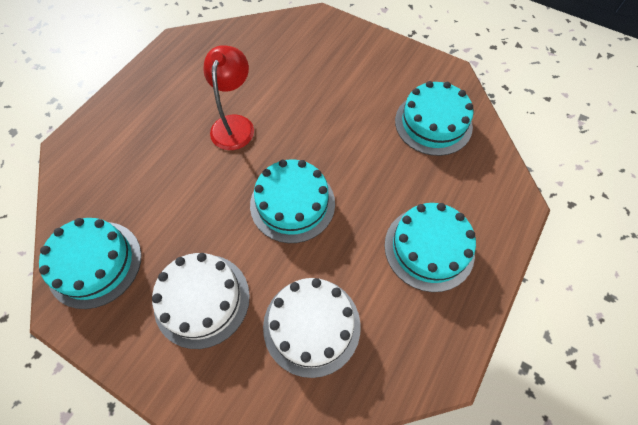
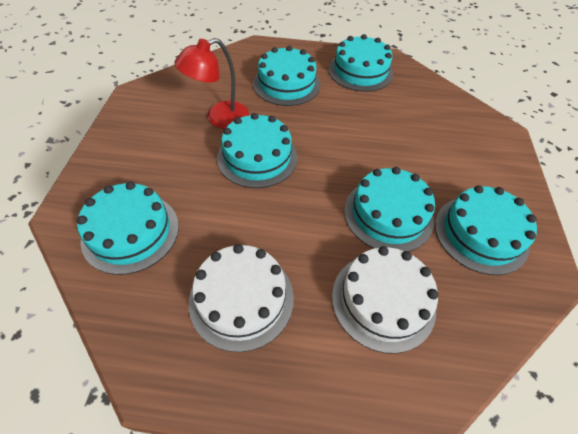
turquoise cake: 4 -> 6

